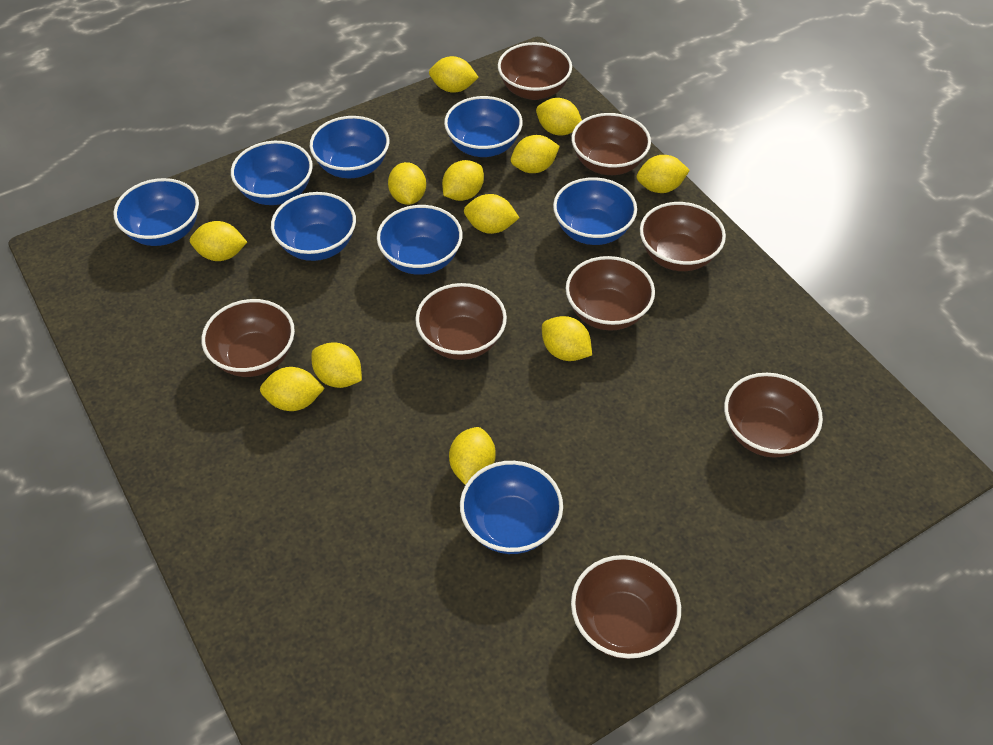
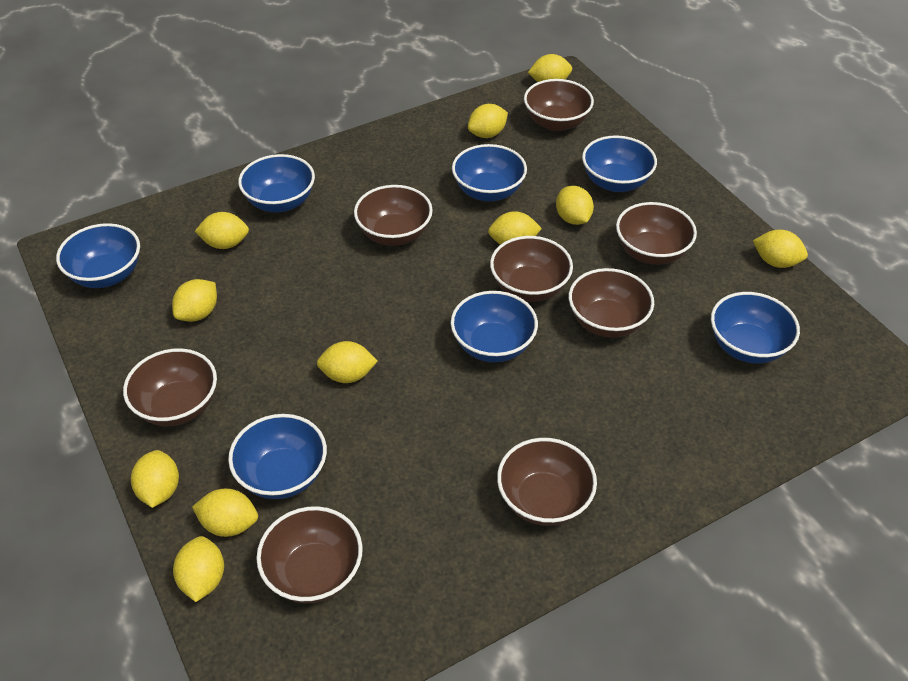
blue bowl: 8 -> 7
yellow lemon: 12 -> 11

